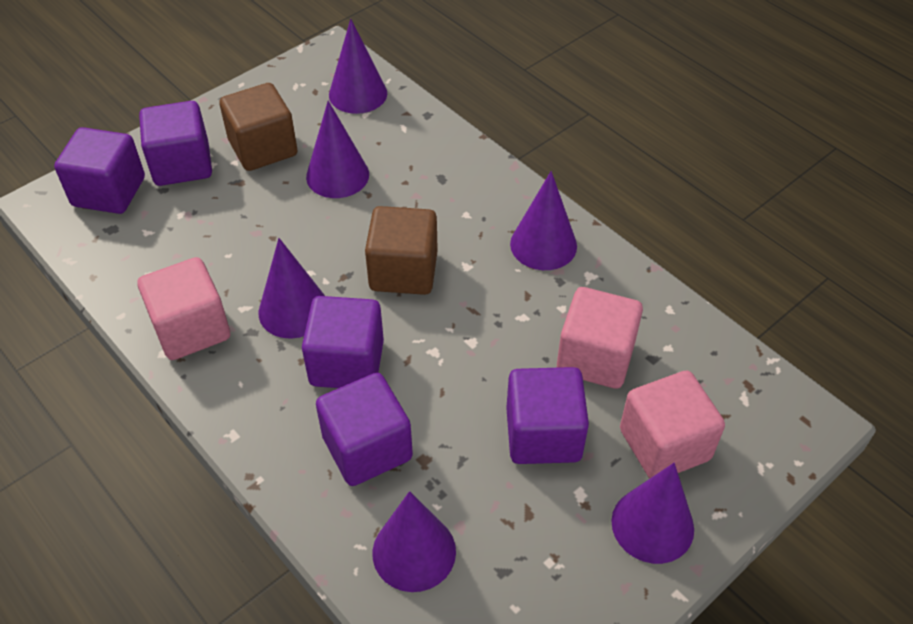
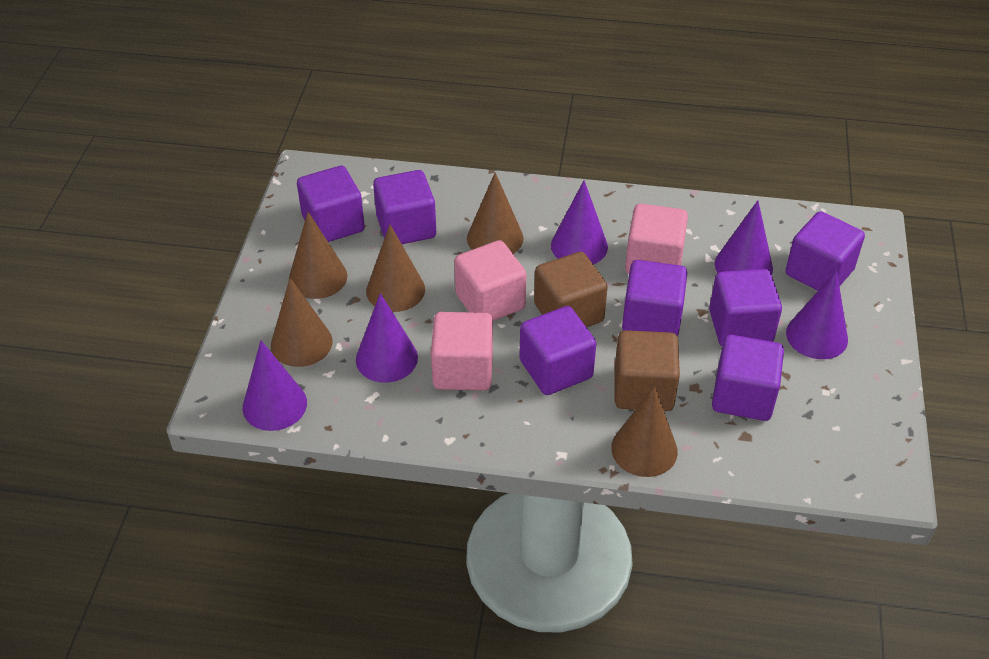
brown cone: 0 -> 5
purple cone: 6 -> 5
purple cube: 5 -> 7

